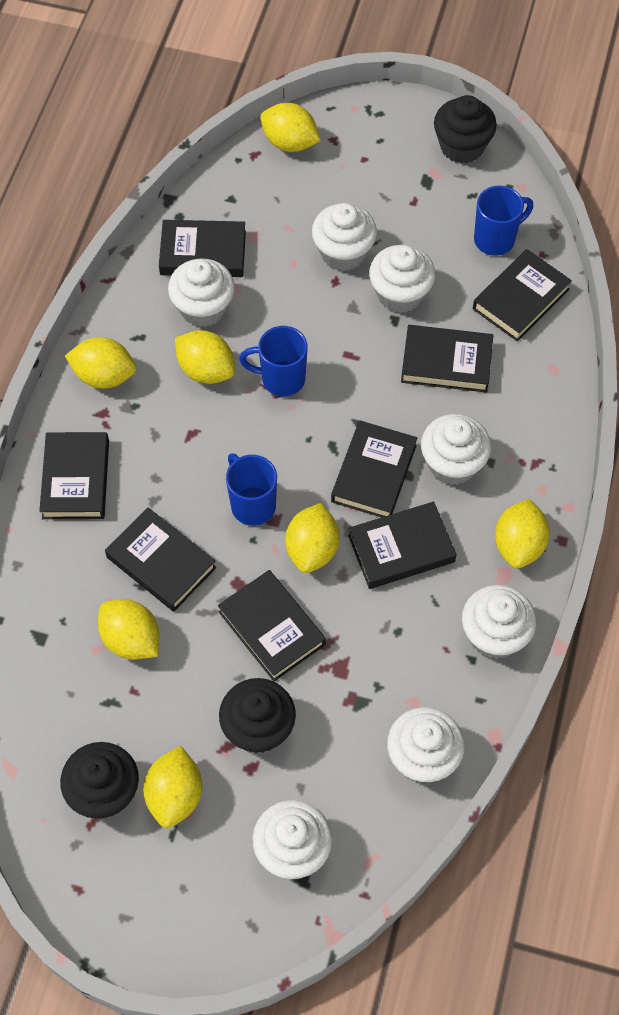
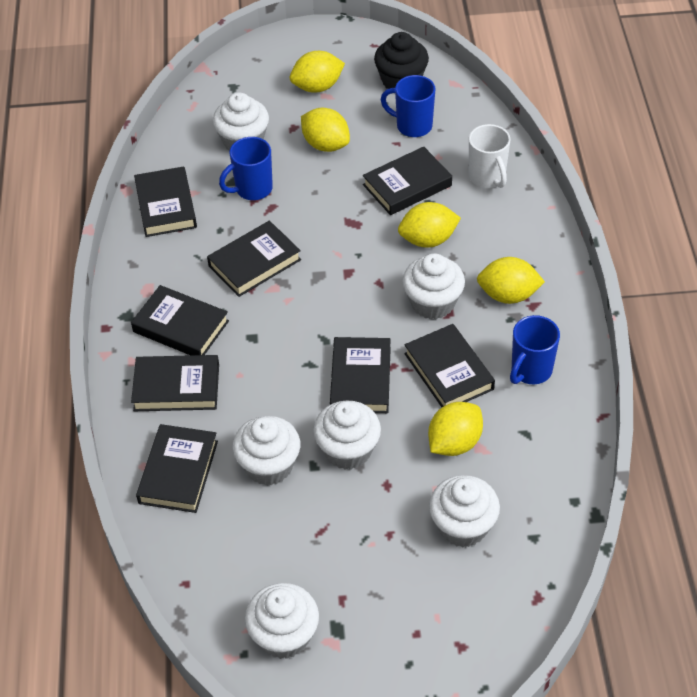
black cupcake: 3 -> 1
white cupcake: 7 -> 6
white mug: 0 -> 1
yellow lemon: 7 -> 5

